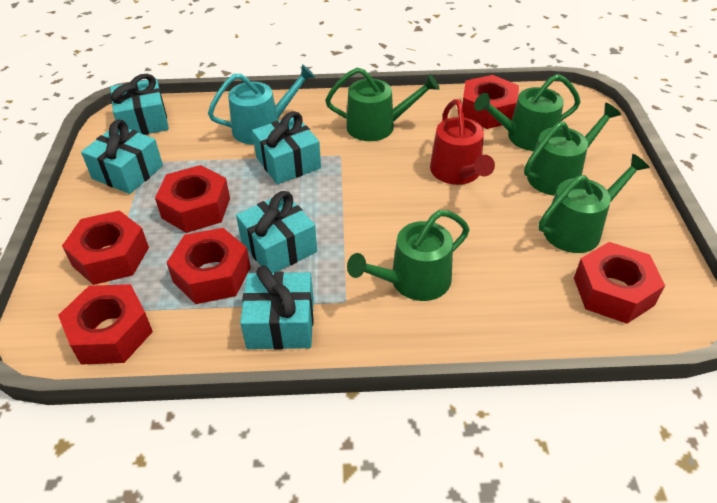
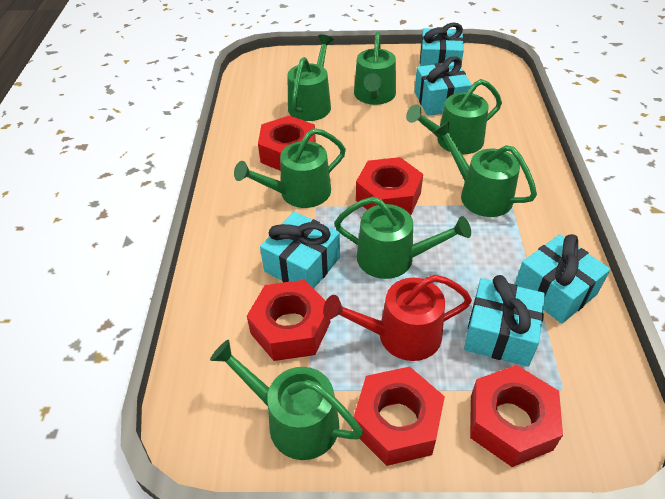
green watering can: 5 -> 7
red nut: 6 -> 5
turquoise watering can: 1 -> 0

